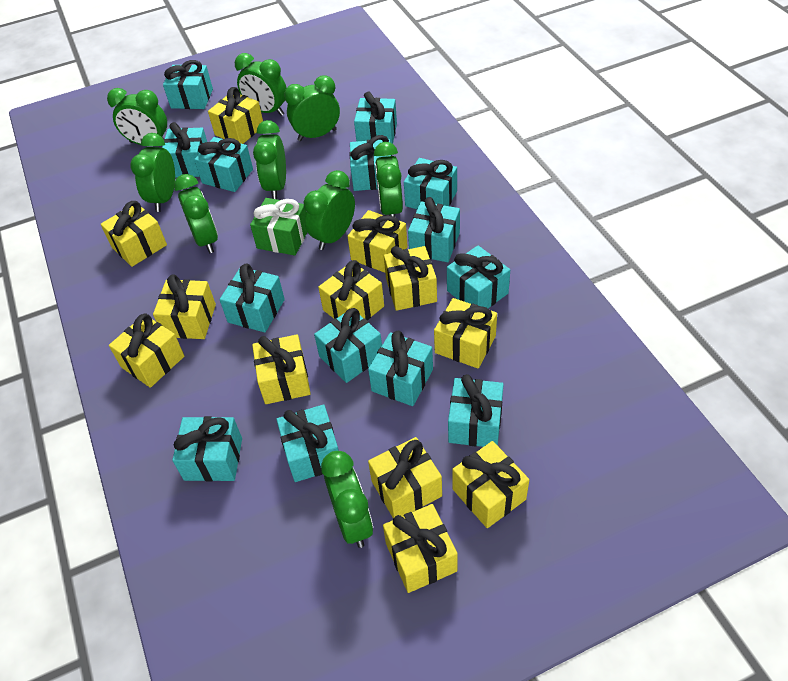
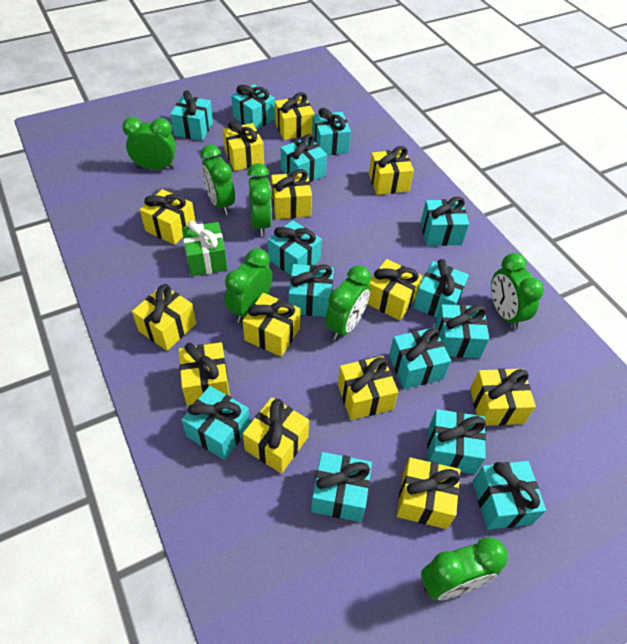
green clock: 9 -> 7
yellow gift: 12 -> 13

